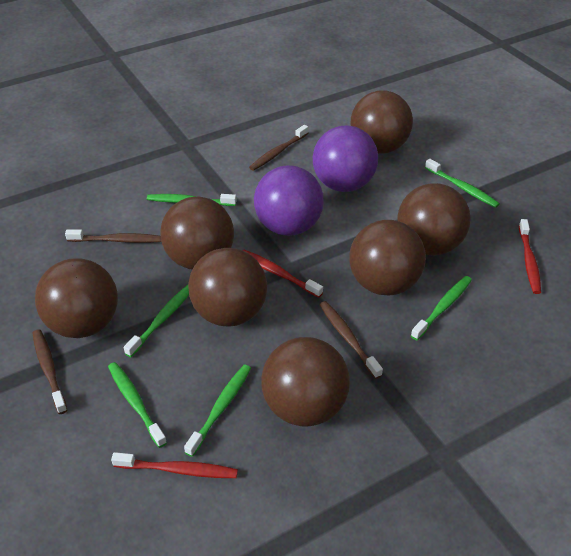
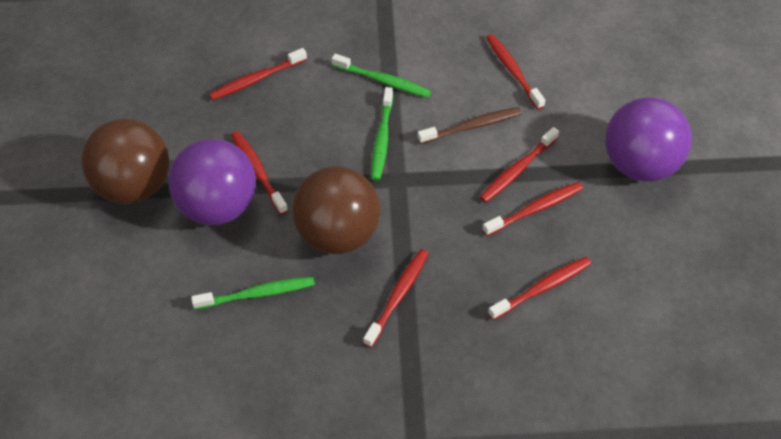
brown ball: 7 -> 2
brown toothbrush: 4 -> 1
green toothbrush: 6 -> 3
red toothbrush: 3 -> 7

